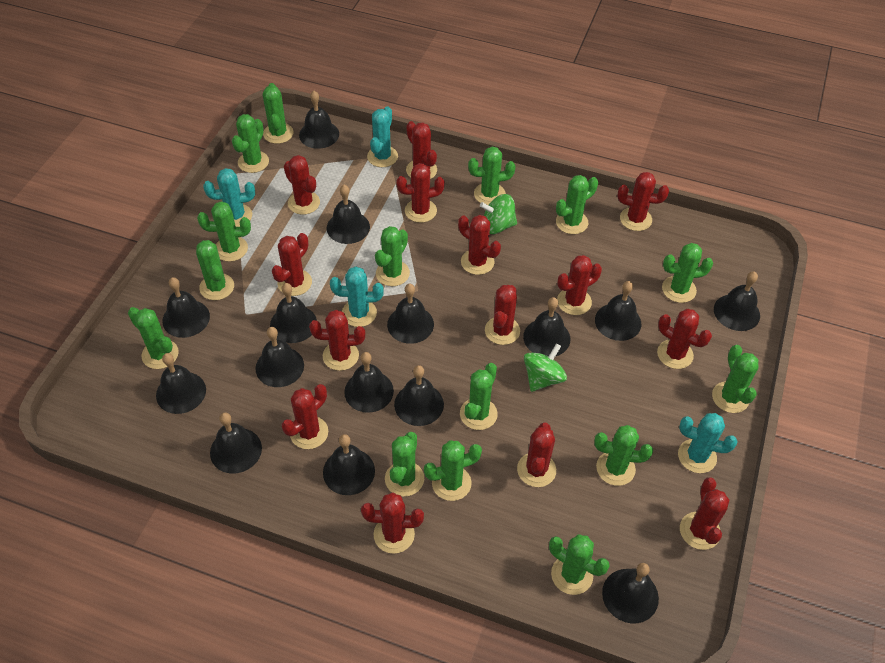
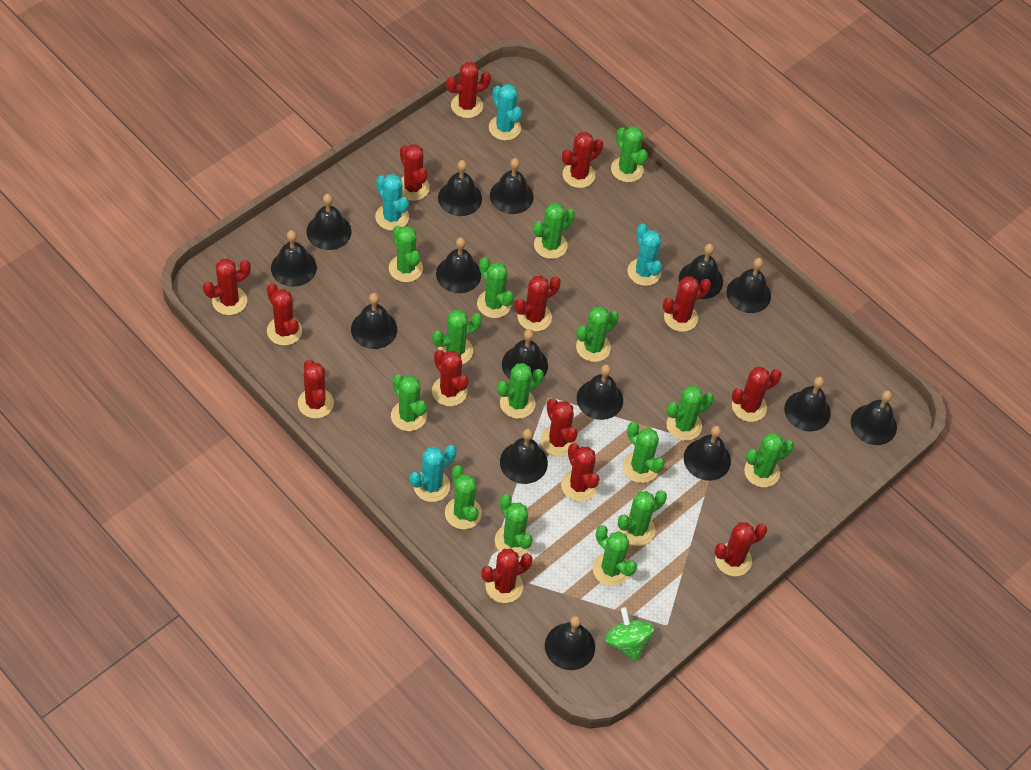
green spinning top: 2 -> 1

